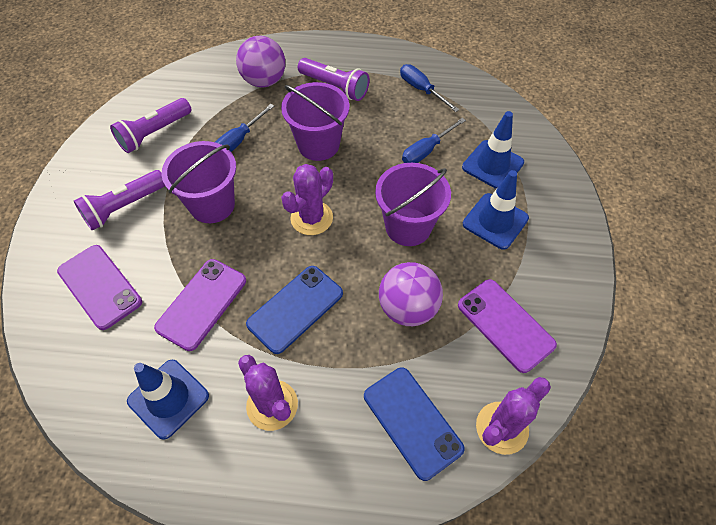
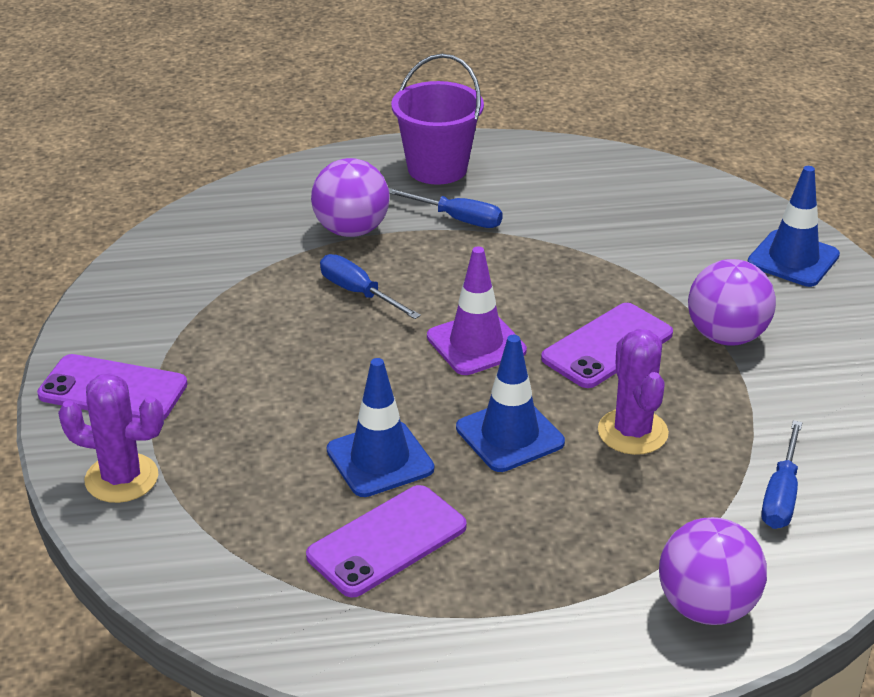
blue phone: 2 -> 0
purple ball: 2 -> 3
purple bucket: 3 -> 1
purple cactus: 3 -> 2
purple flashlight: 3 -> 0
purple traffic cone: 0 -> 1

